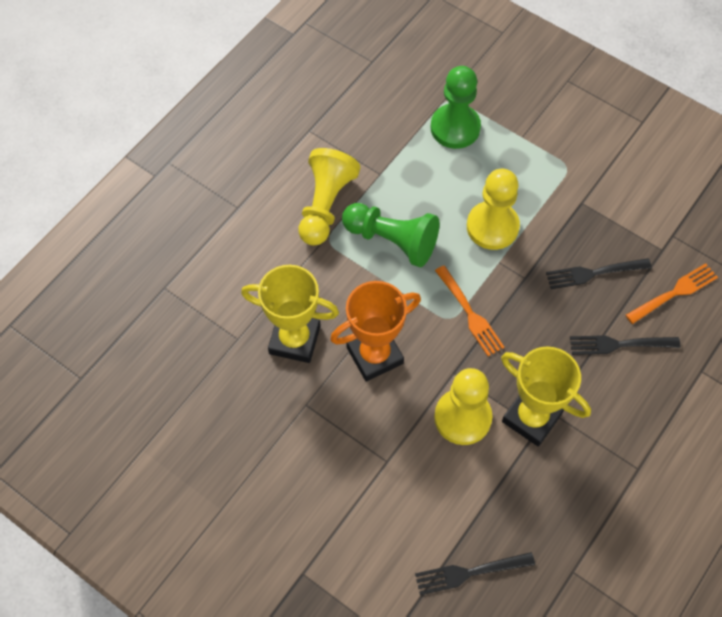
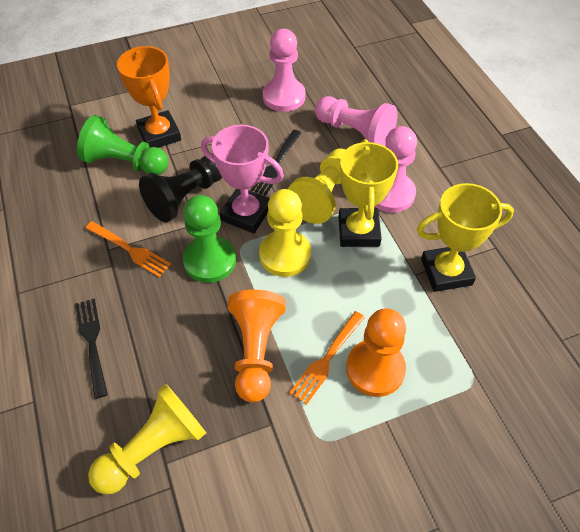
black fork: 3 -> 2
black pawn: 0 -> 1
orange pawn: 0 -> 2
pink pawn: 0 -> 3
pink trophy: 0 -> 1

